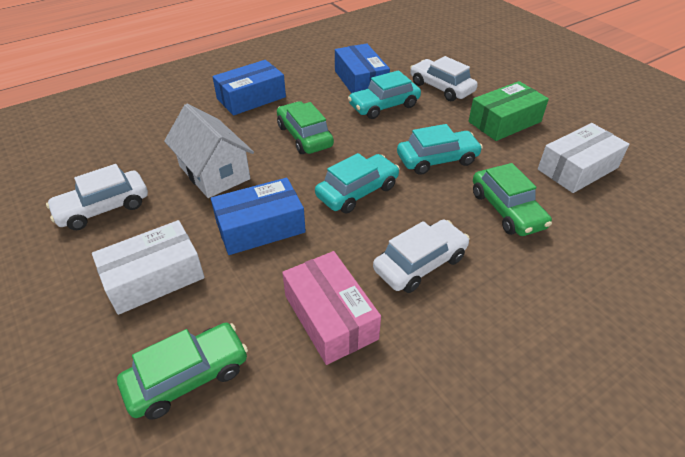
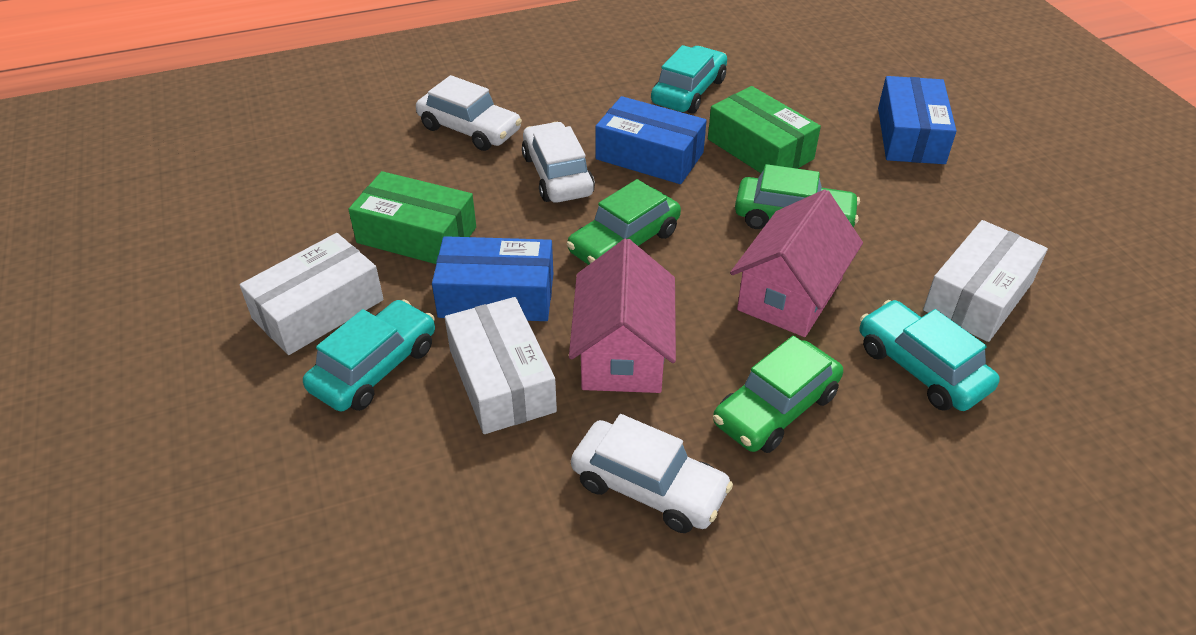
green box: 1 -> 2
pink box: 1 -> 0
pink house: 0 -> 2
white box: 2 -> 3
white house: 1 -> 0

